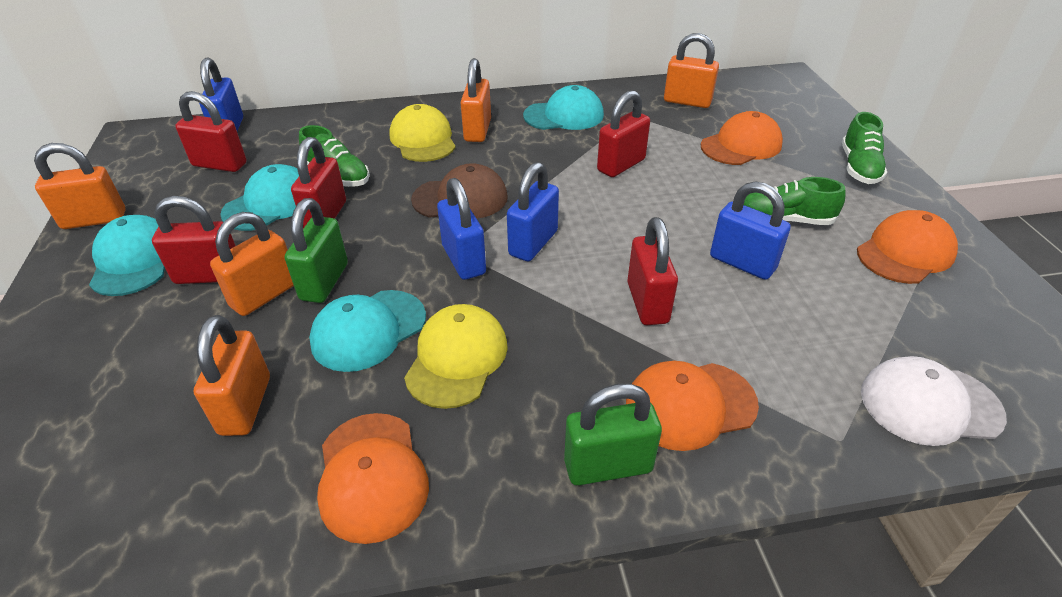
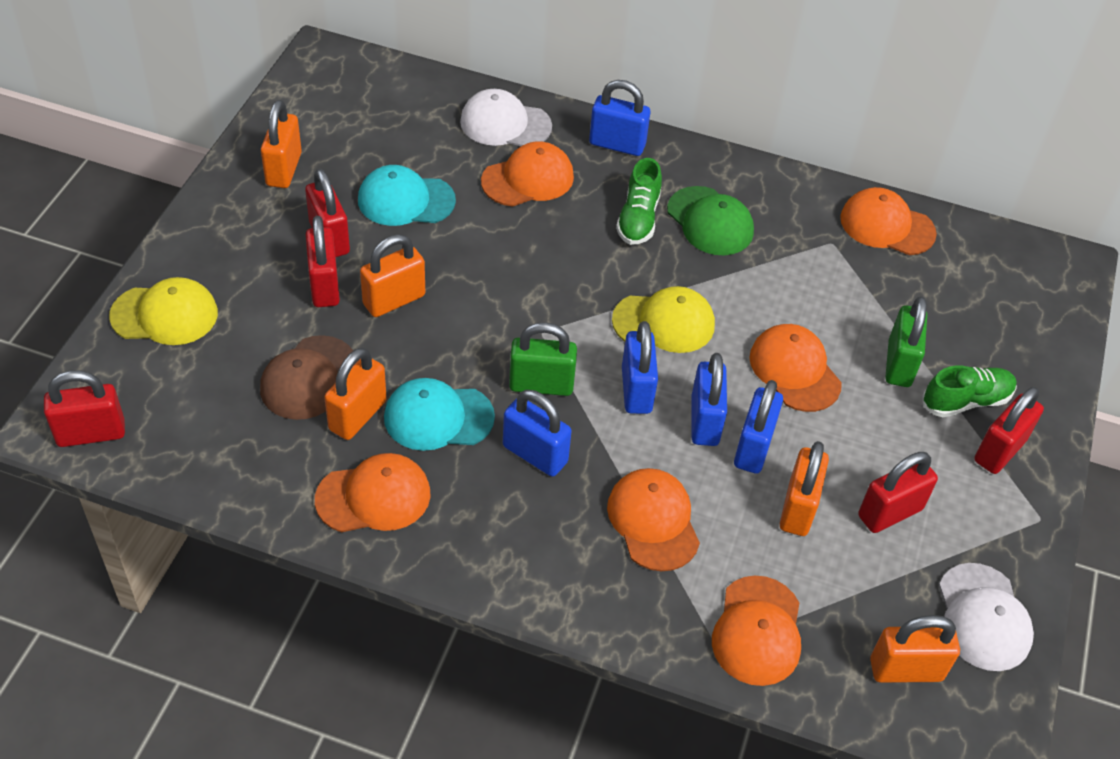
blue padlock: 4 -> 5
green cap: 0 -> 1
green shoe: 3 -> 2
orange cap: 4 -> 6
turquoise cap: 4 -> 2
white cap: 1 -> 2

